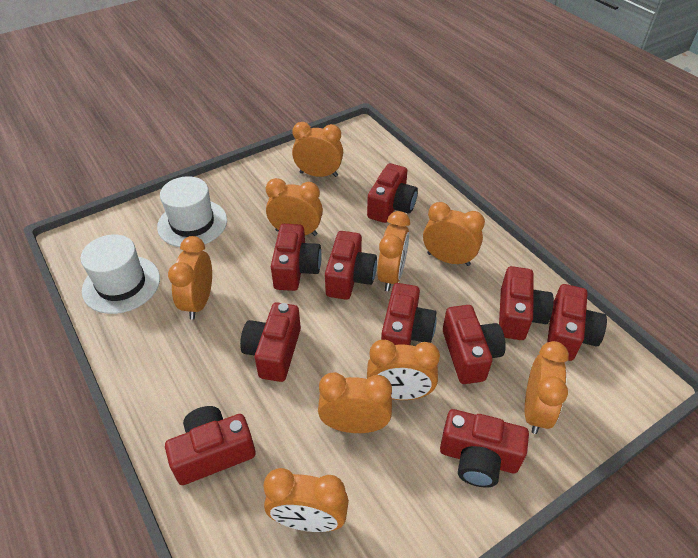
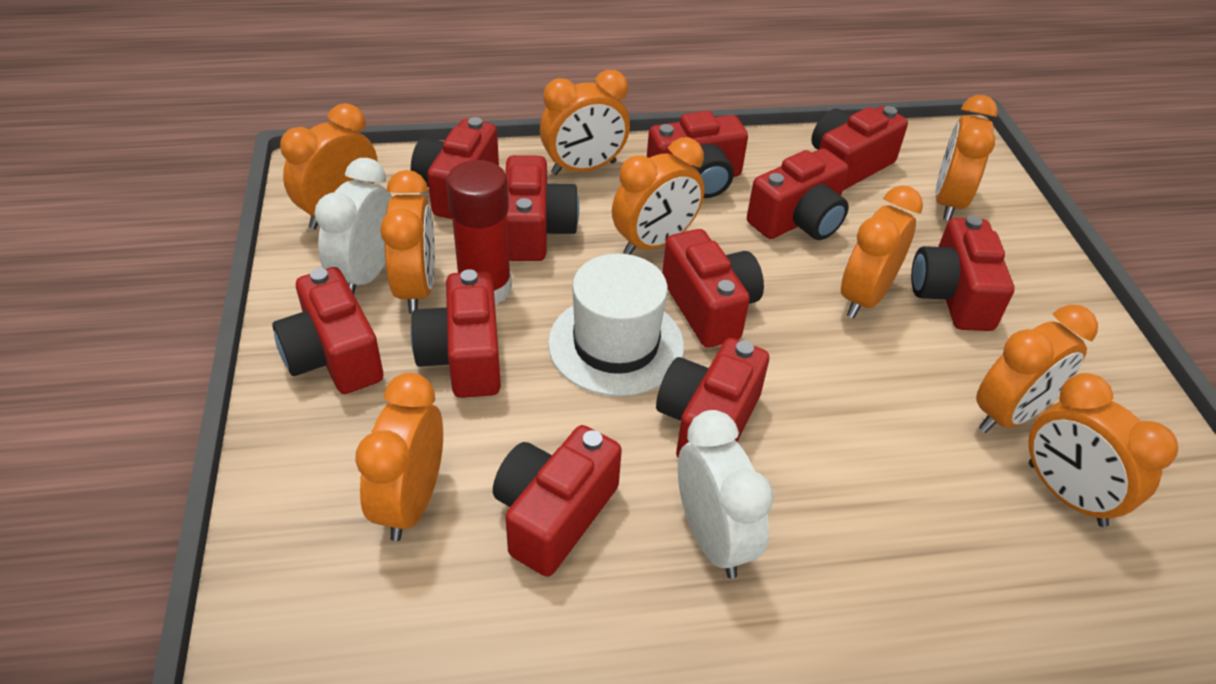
red camera: 10 -> 11
red glue stick: 0 -> 1
white clock: 0 -> 2
white hat: 2 -> 1

